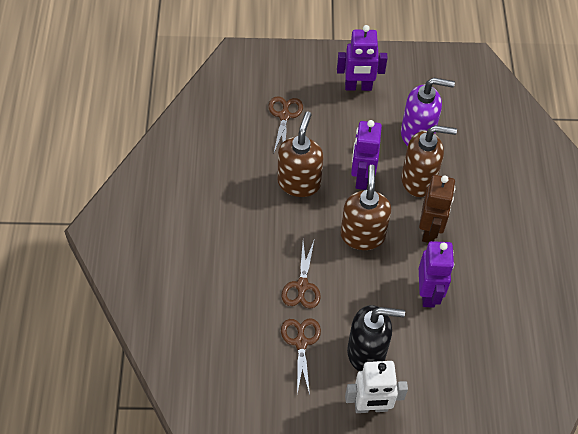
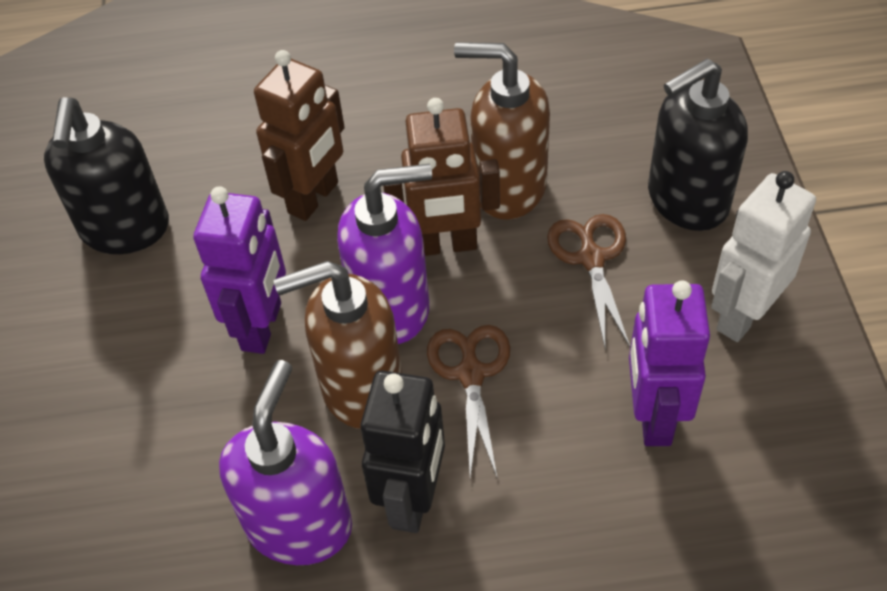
black robot: 0 -> 1
black soap dispenser: 1 -> 2
brown robot: 1 -> 2
brown scissors: 3 -> 2
brown soap dispenser: 3 -> 2
purple robot: 3 -> 2
purple soap dispenser: 1 -> 2

